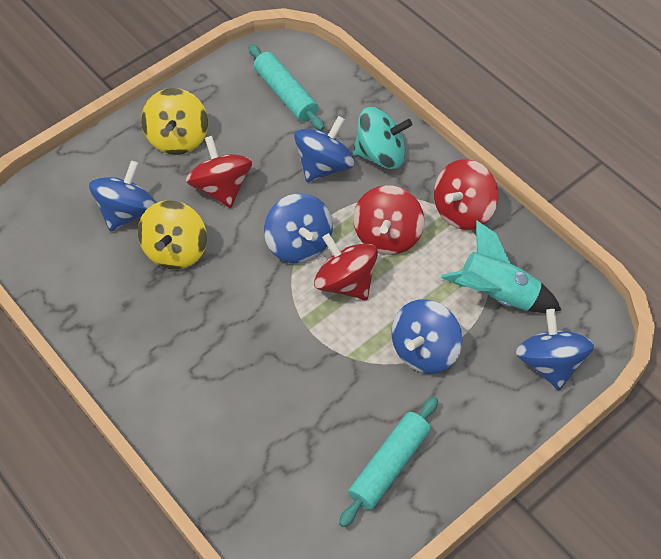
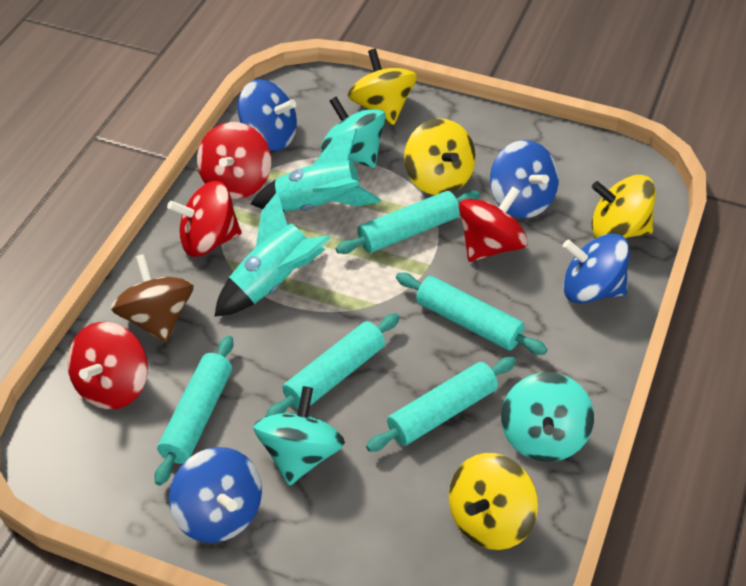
blue spinning top: 5 -> 4
brown spinning top: 0 -> 1
turquoise rocket: 1 -> 2
turquoise rolling pin: 2 -> 5
turquoise spinning top: 1 -> 3
yellow spinning top: 2 -> 4

